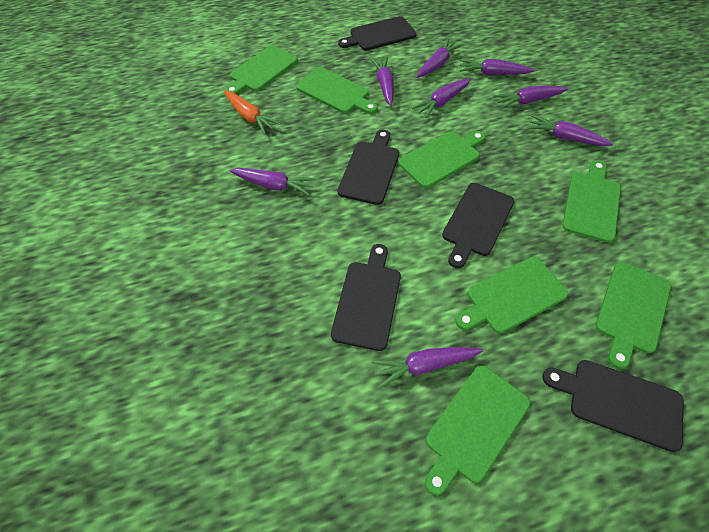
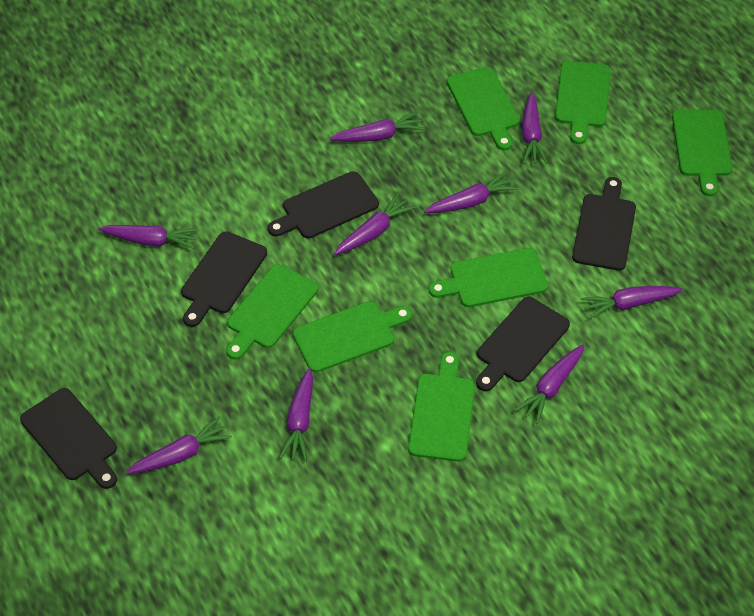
orange carrot: 1 -> 0
purple carrot: 8 -> 9

